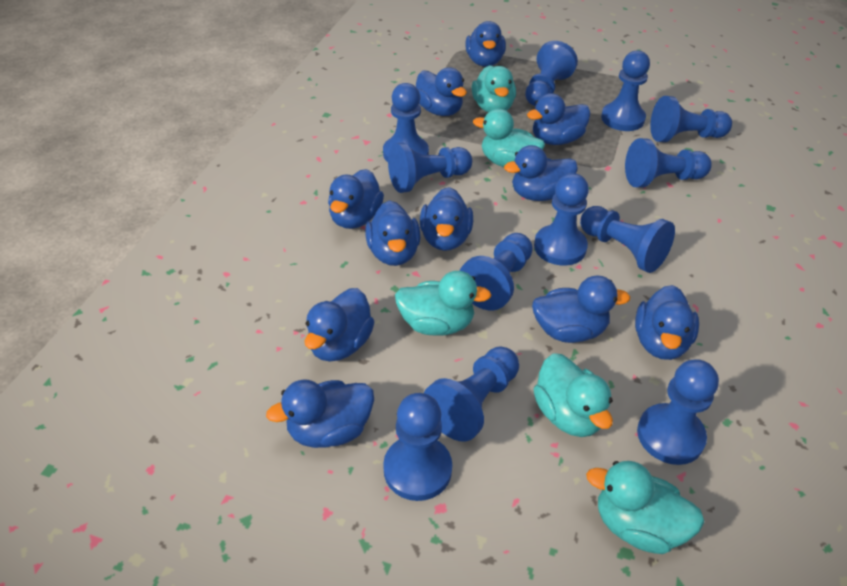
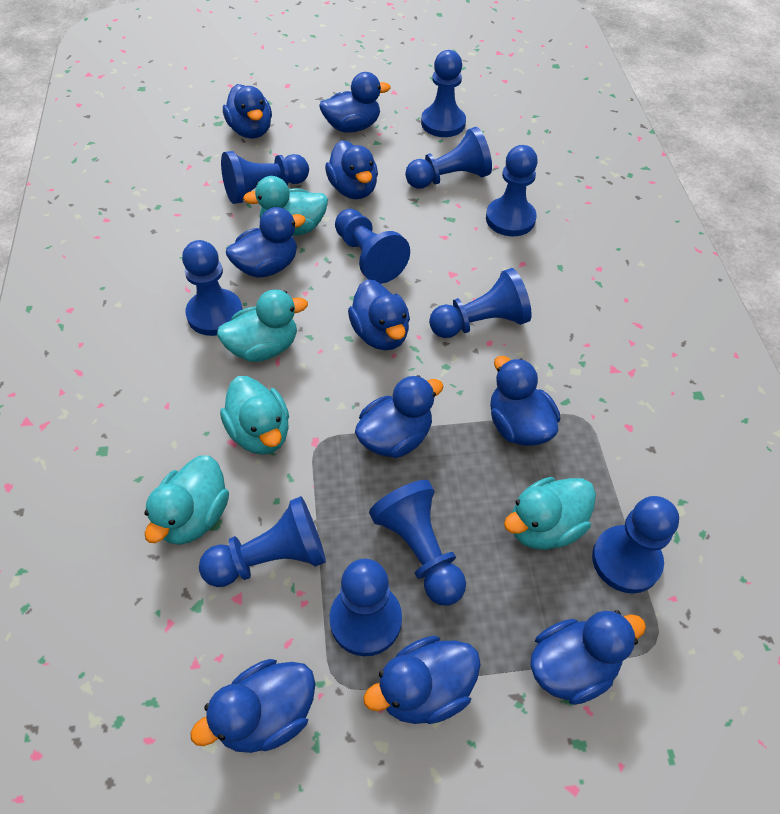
blue duck: 11 -> 10
blue pawn: 12 -> 11

